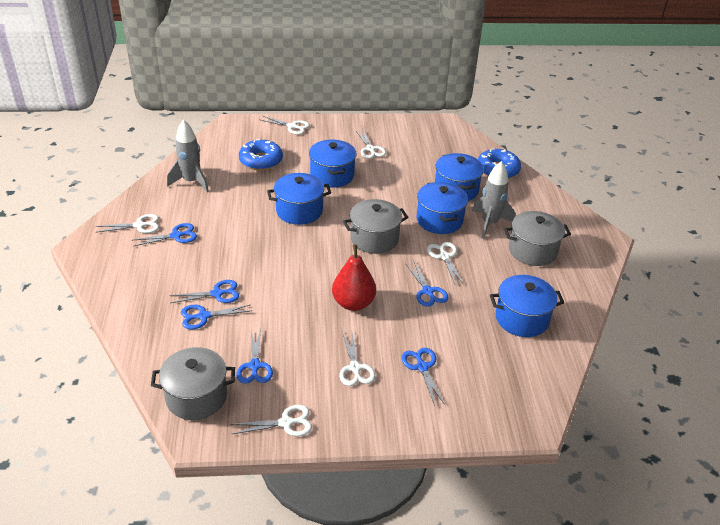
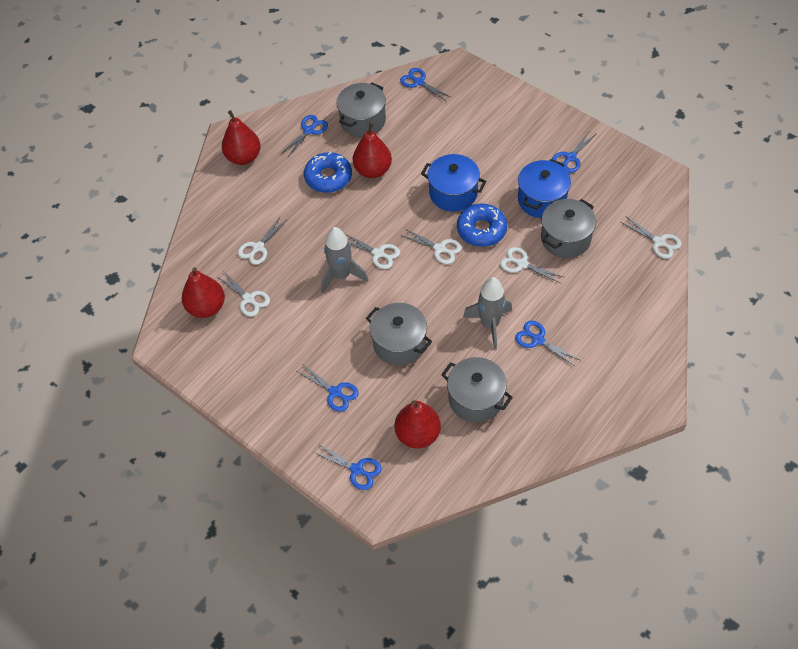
blue pot: 5 -> 2
grey pot: 3 -> 4
red pear: 1 -> 4

